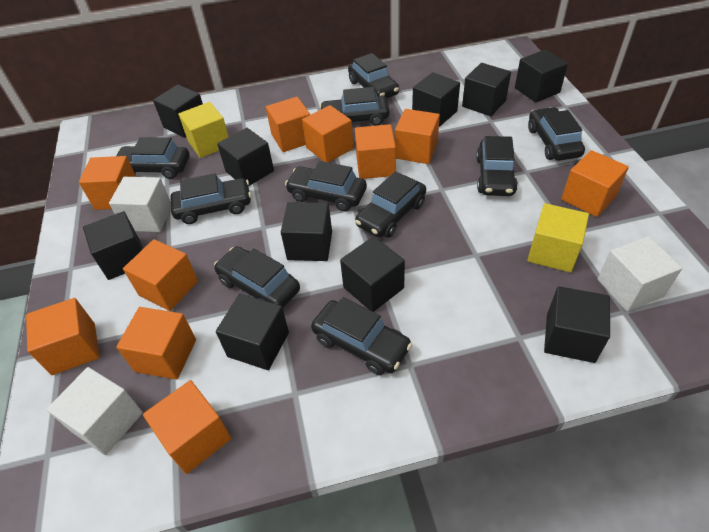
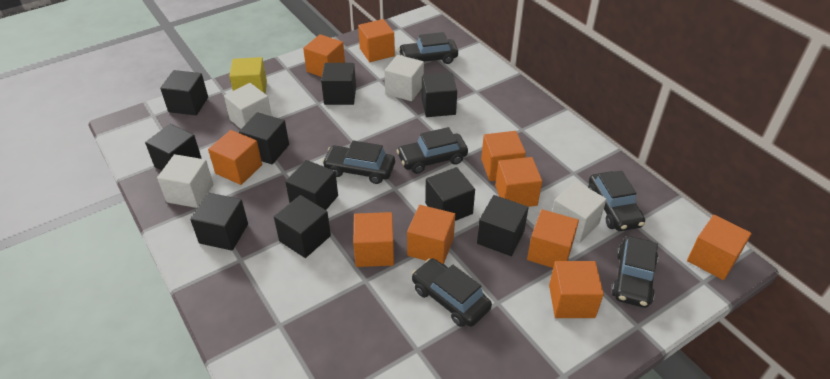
black car: 10 -> 6
white cube: 3 -> 4
yellow cube: 2 -> 1

